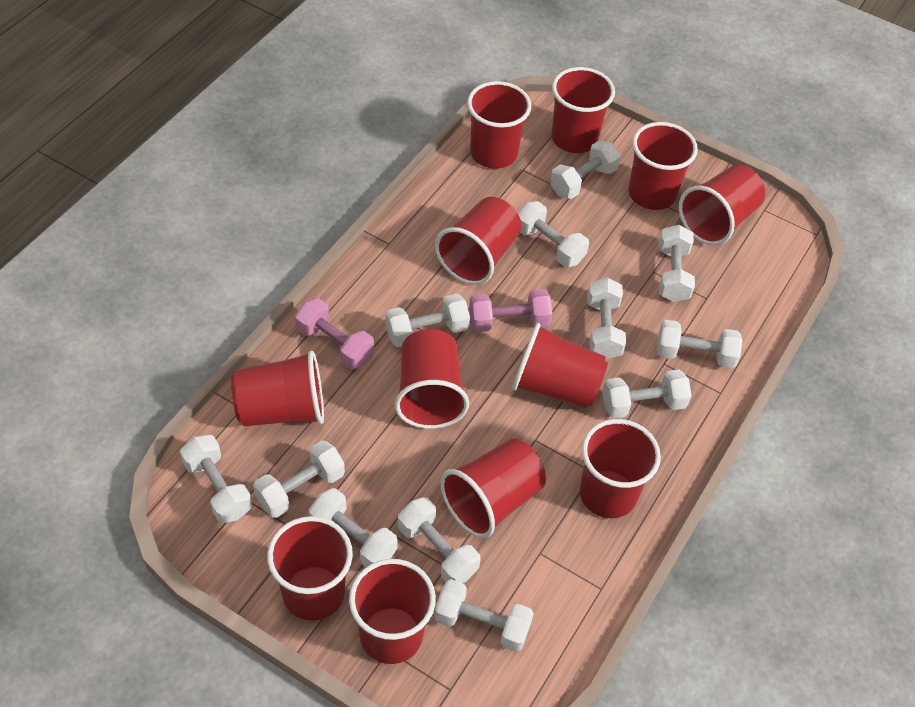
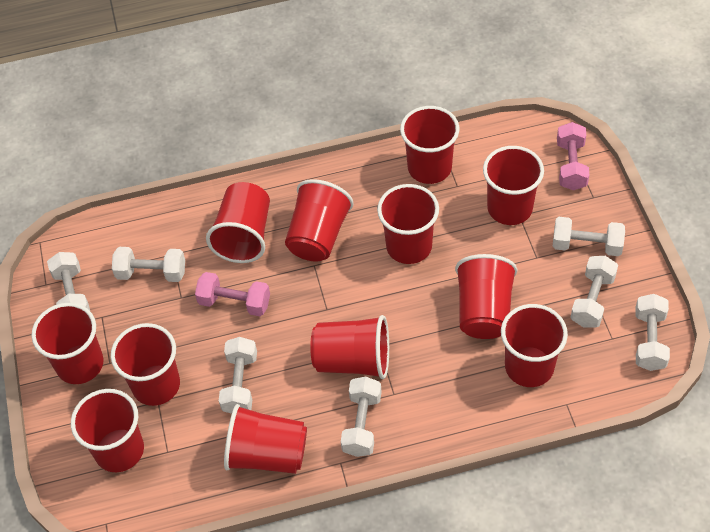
white dumbbell: 12 -> 7

